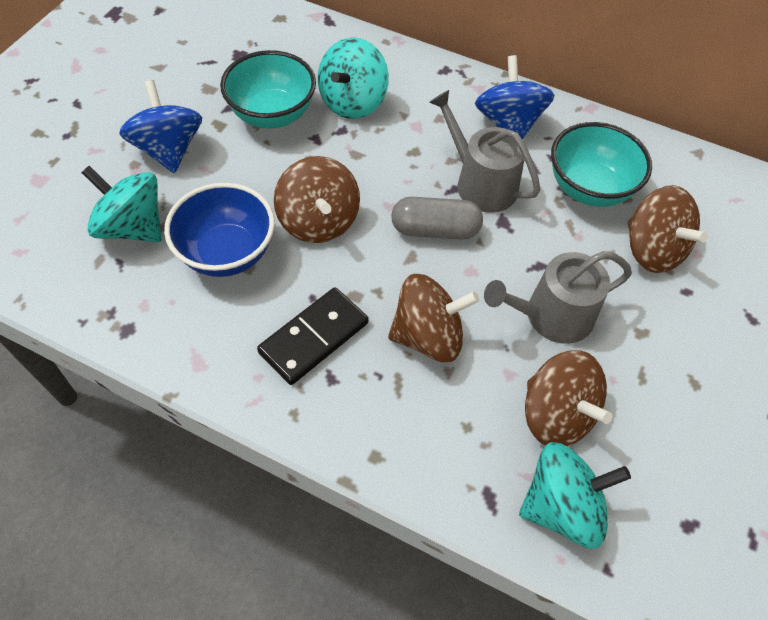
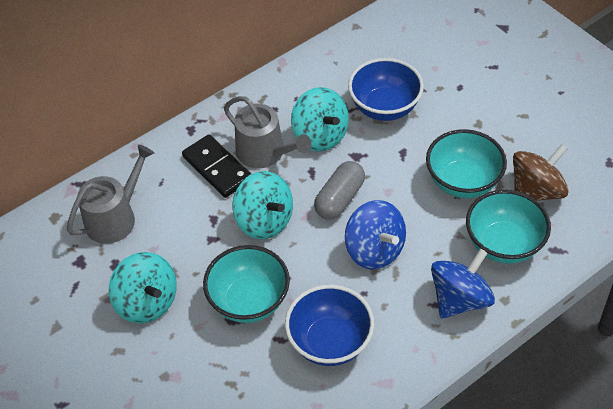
blue bowl: 1 -> 2
brown spinning top: 4 -> 1
turquoise bowl: 2 -> 3

